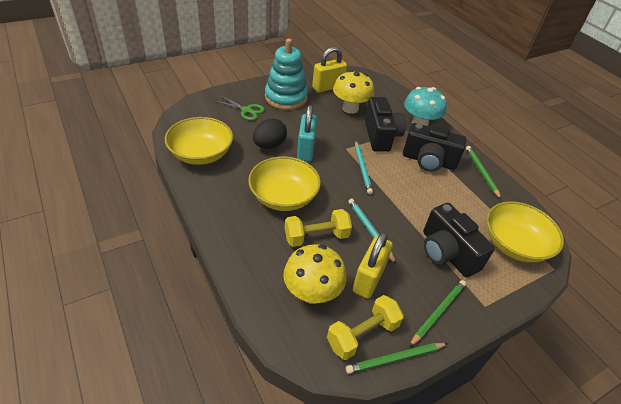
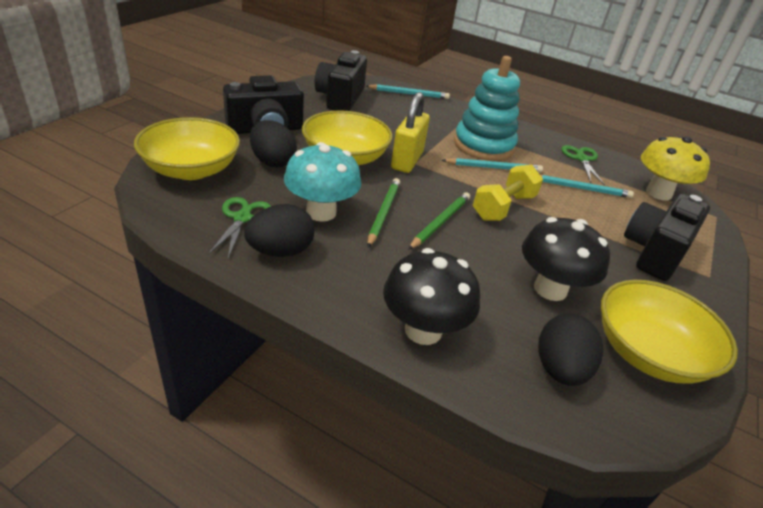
black egg: 1 -> 3
black mushroom: 0 -> 2
green pencil: 3 -> 2
green scissors: 1 -> 2
turquoise padlock: 1 -> 0
turquoise pencil: 2 -> 3
yellow dumbbell: 2 -> 1
yellow mushroom: 2 -> 1
yellow padlock: 2 -> 1

